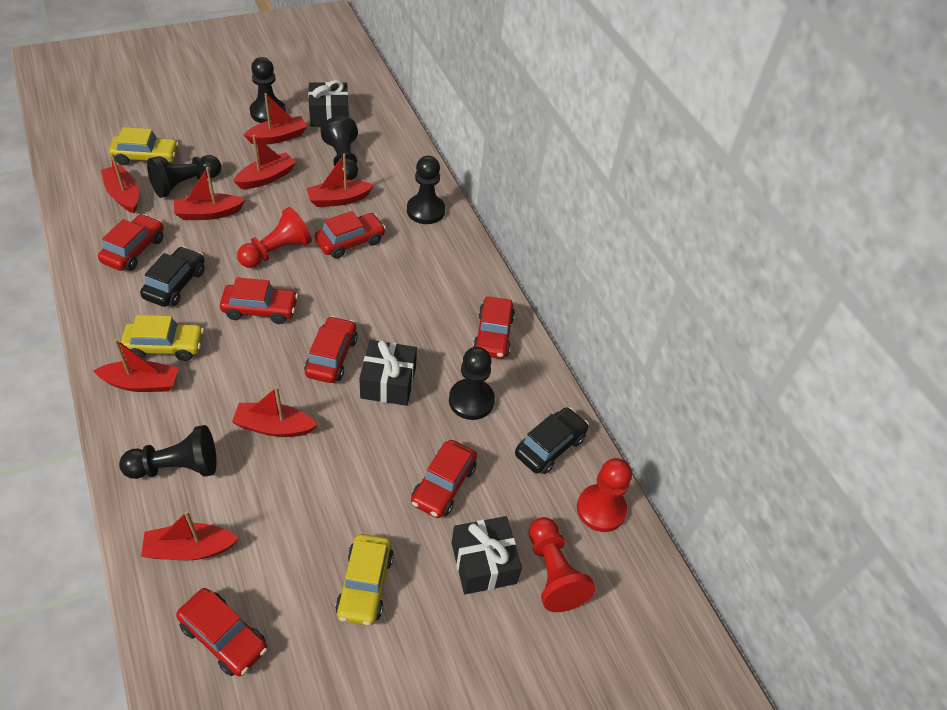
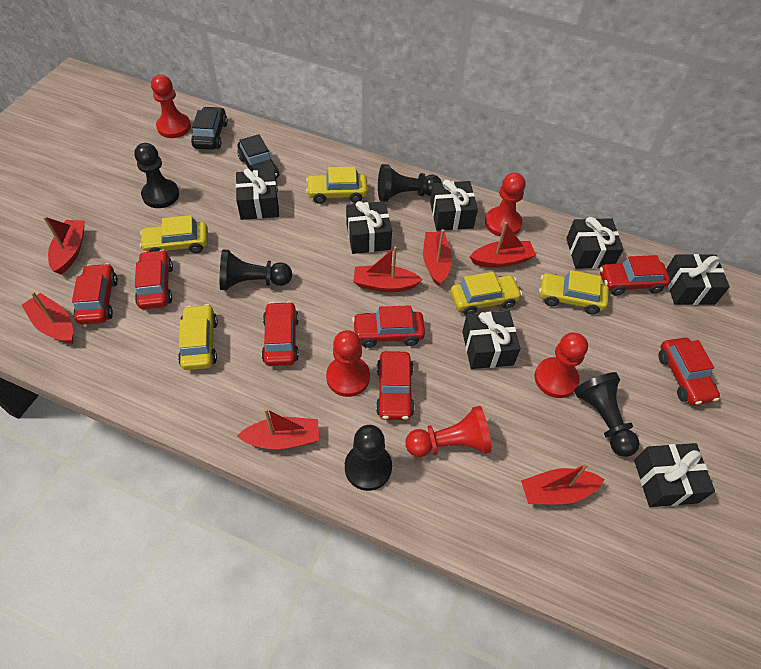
black gift: 3 -> 7
black pawn: 6 -> 5
red boat: 8 -> 7
red pawn: 3 -> 5
yellow car: 3 -> 5

